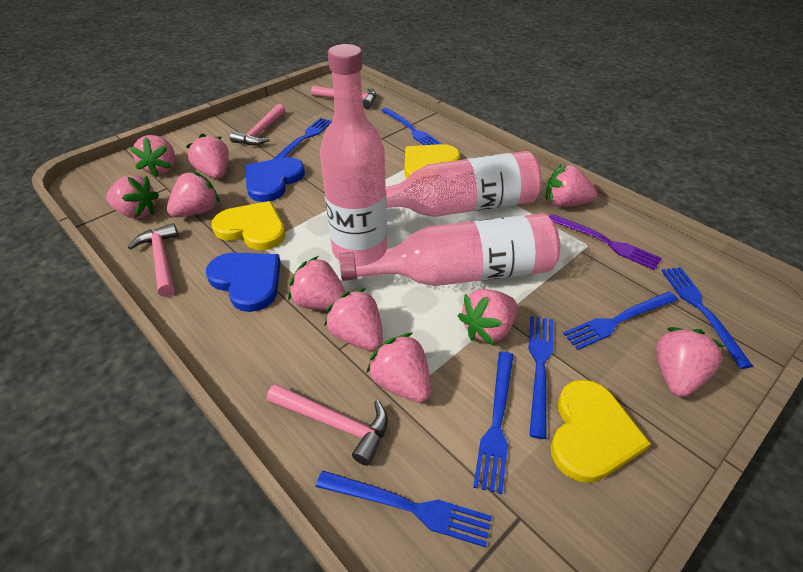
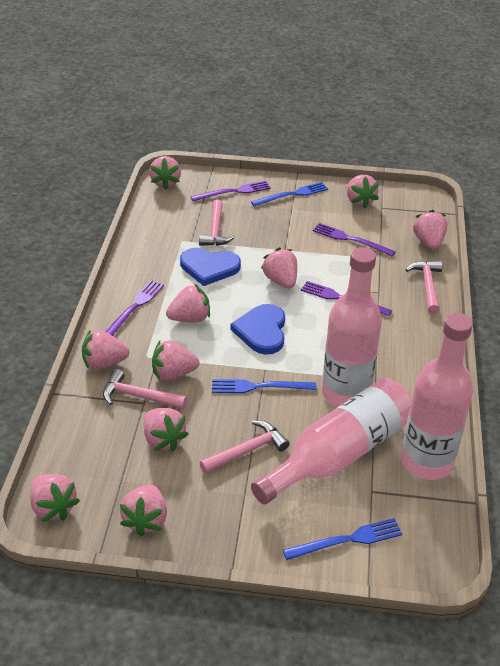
blue fork: 7 -> 3
purple fork: 1 -> 4
yellow heart: 3 -> 0

